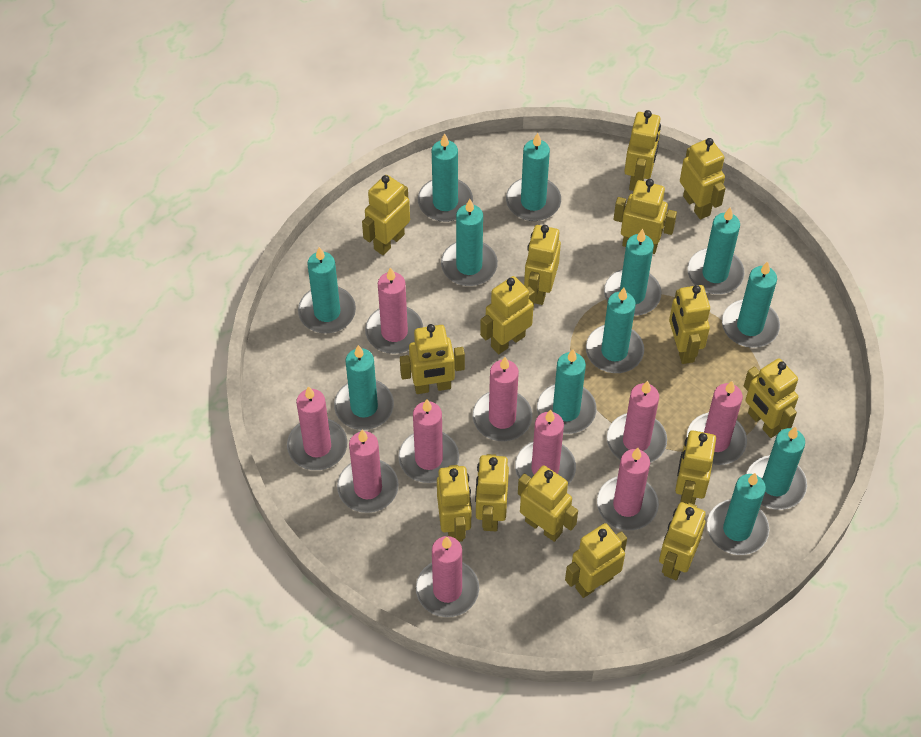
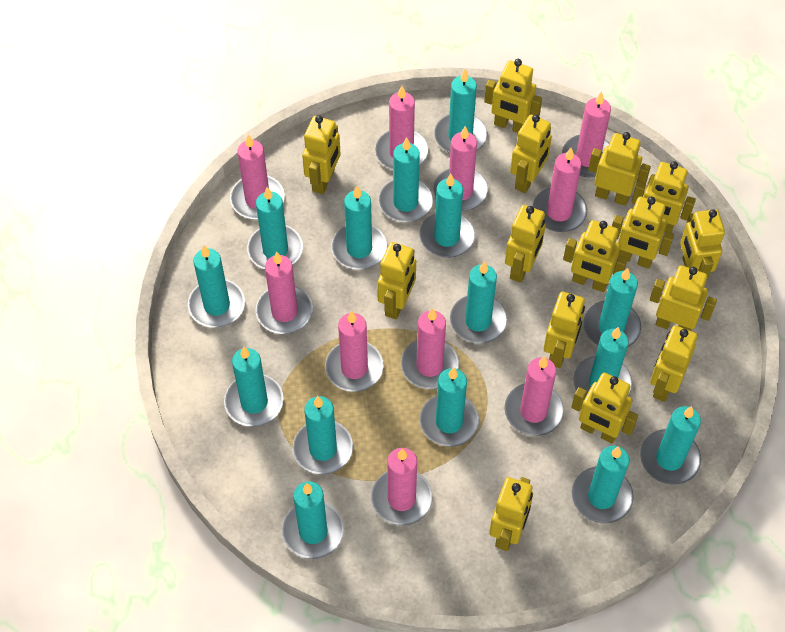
turquoise candle: 12 -> 15

